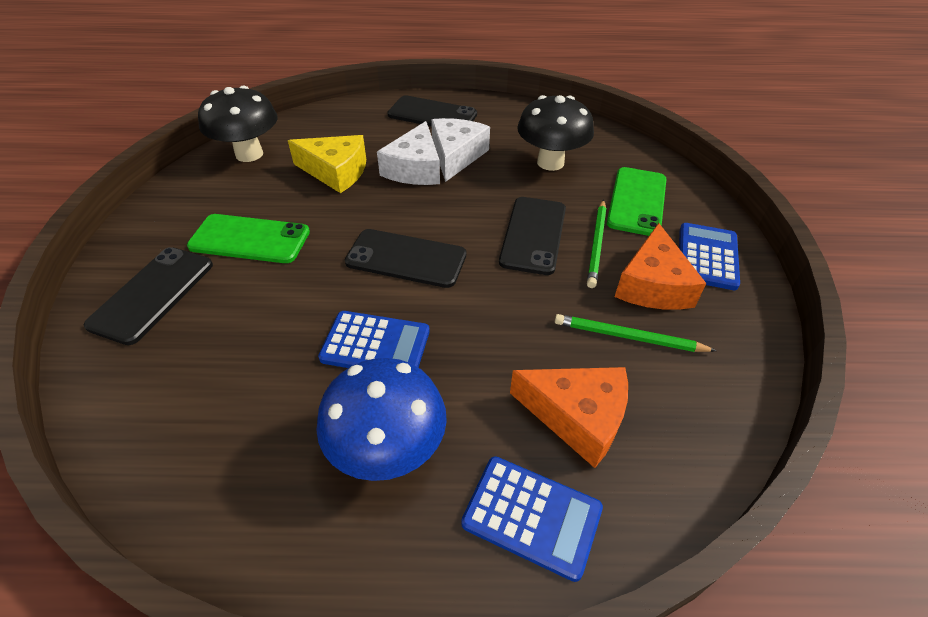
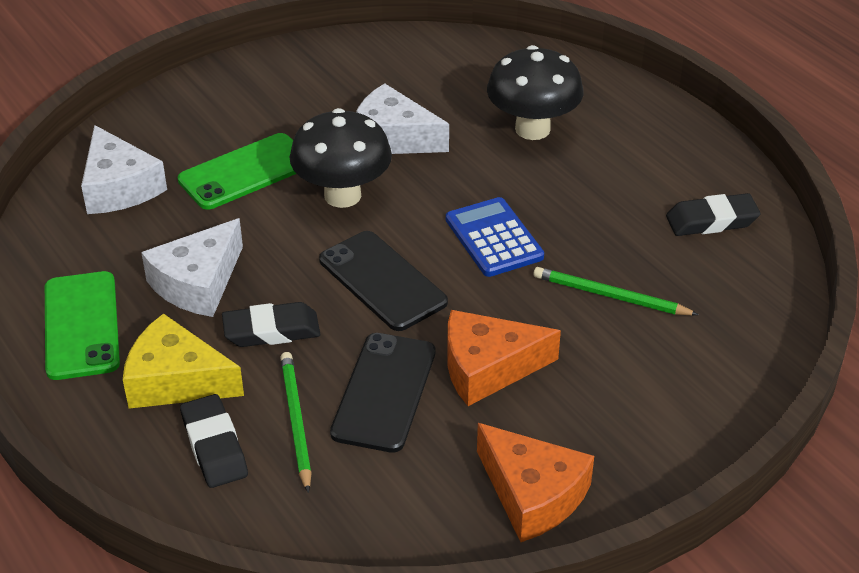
black eraser: 0 -> 3
black phone: 4 -> 2
blue calculator: 3 -> 1
blue mushroom: 1 -> 0
white cheese: 2 -> 3

